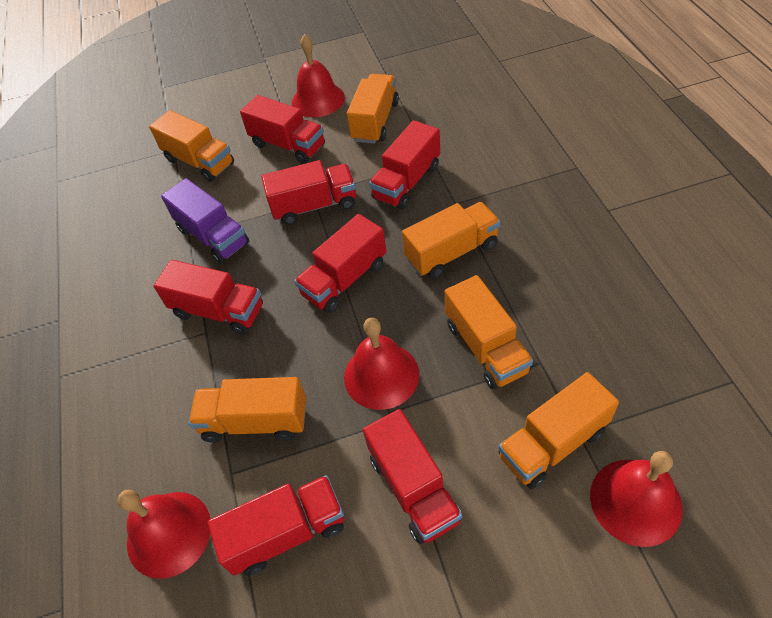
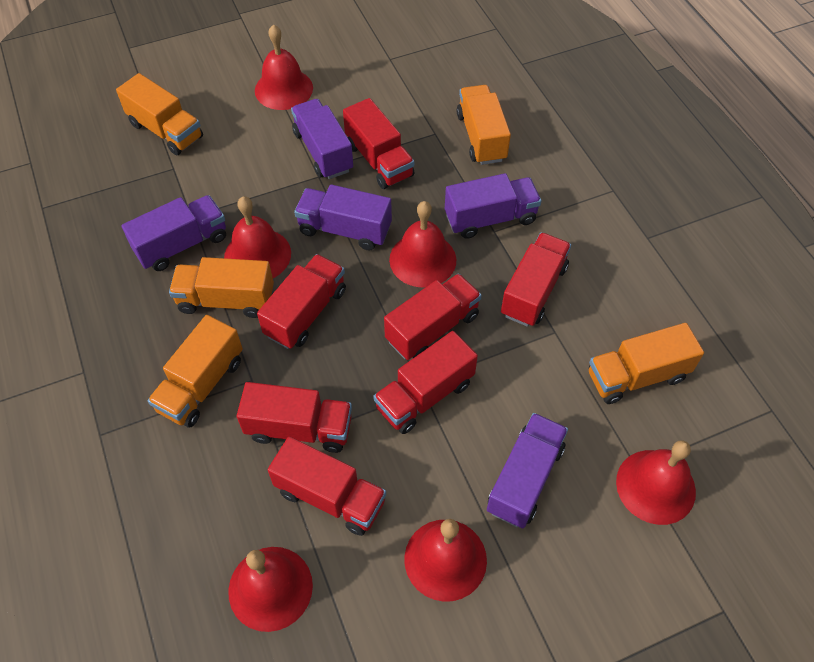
orange truck: 6 -> 5
purple truck: 1 -> 5
red bell: 4 -> 6

